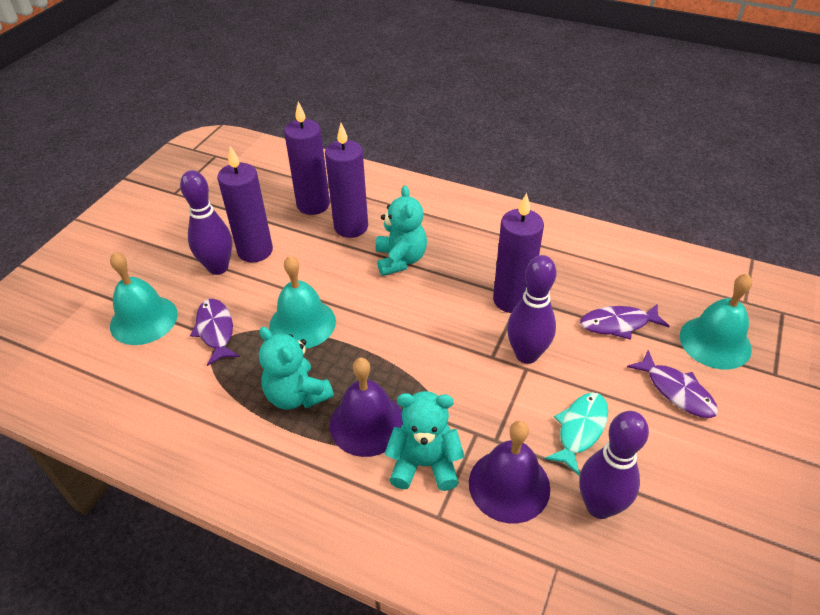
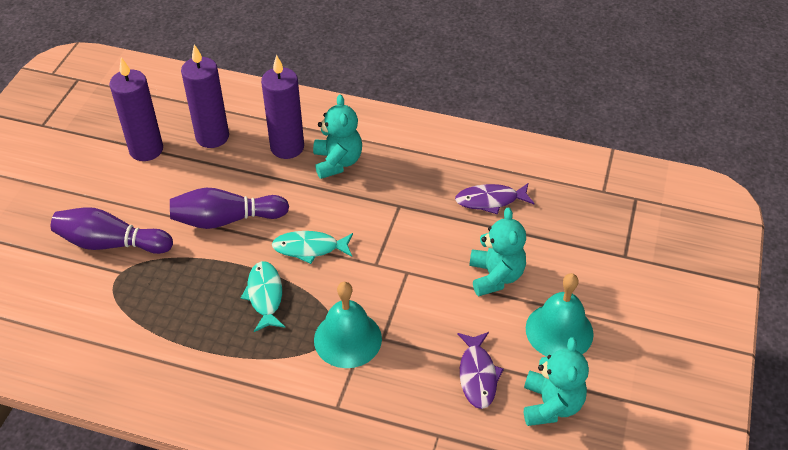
purple bell: 2 -> 0
purple bowling pin: 3 -> 2
purple candle: 4 -> 3
purple fish: 3 -> 2
turquoise bell: 3 -> 2
turquoise fish: 1 -> 2

